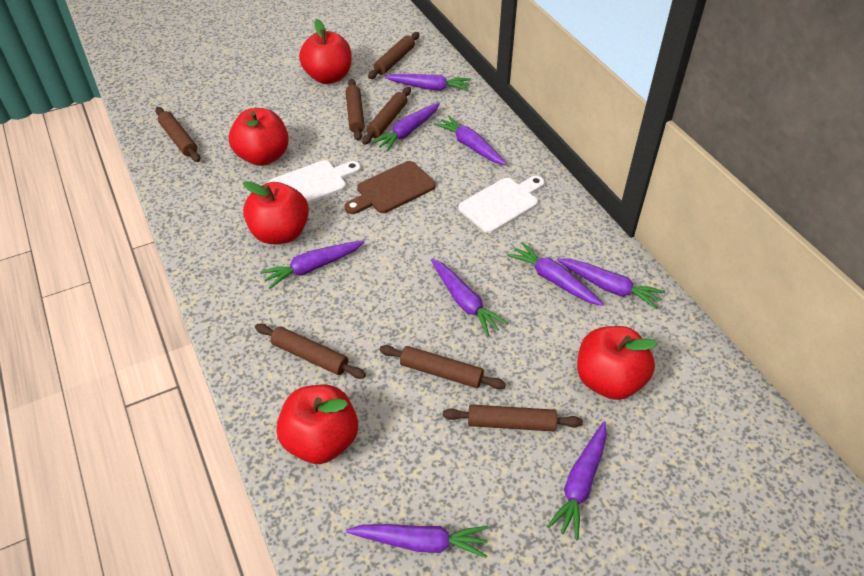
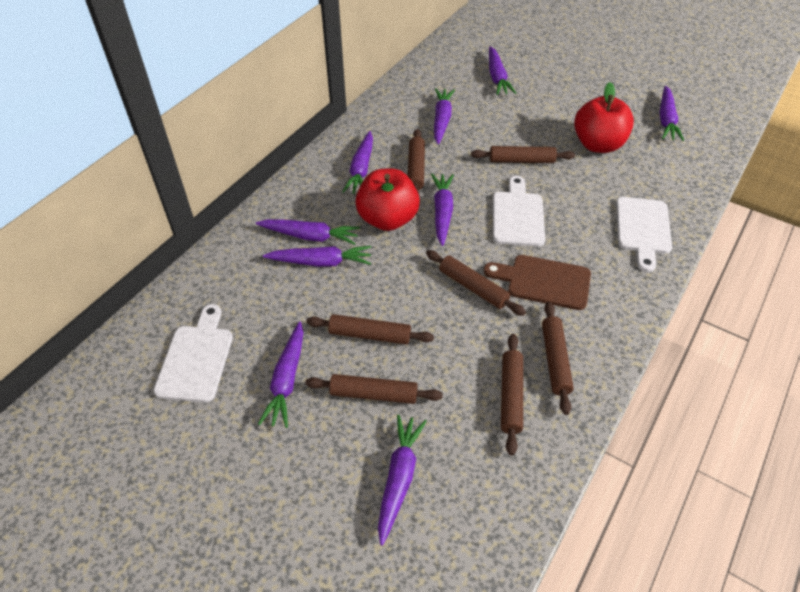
red apple: 5 -> 2
white cutting board: 2 -> 3

